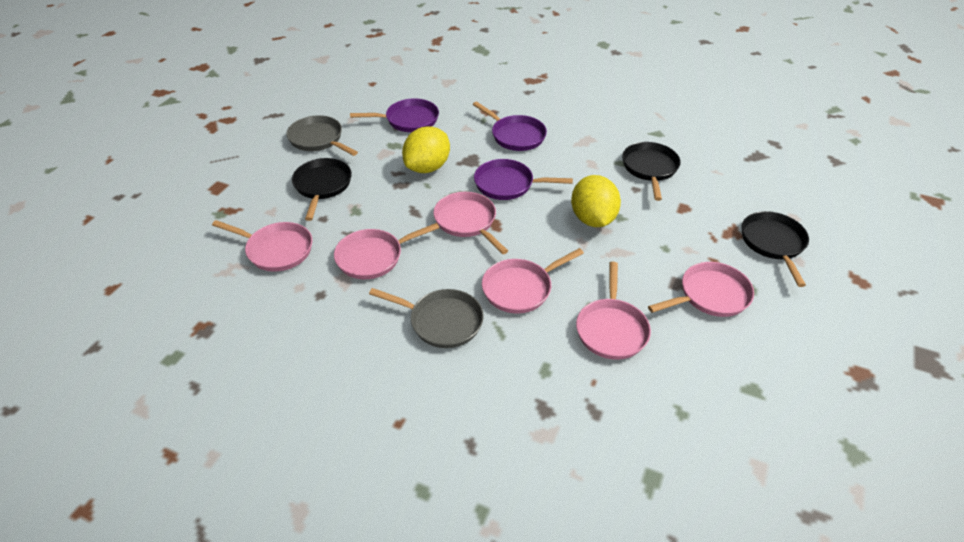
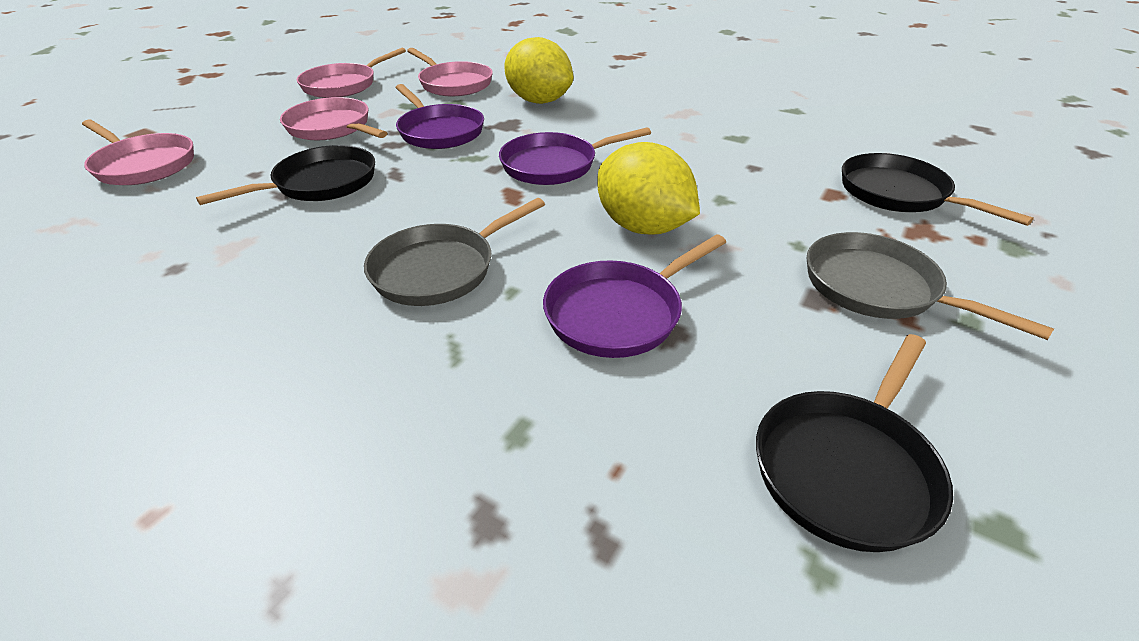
pink pan: 6 -> 4

